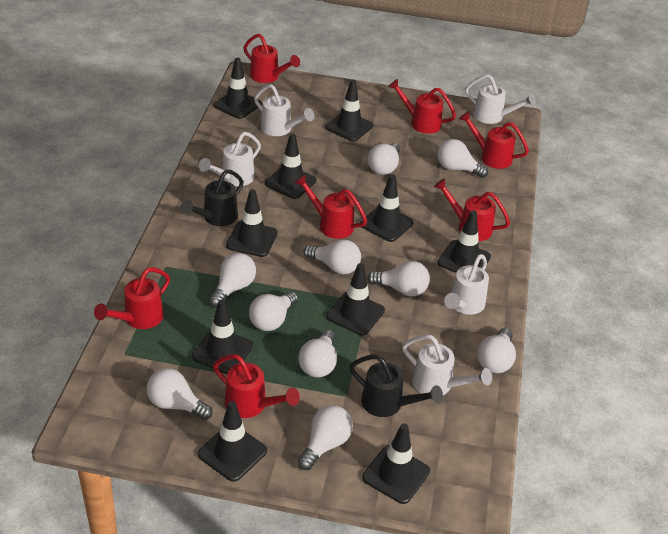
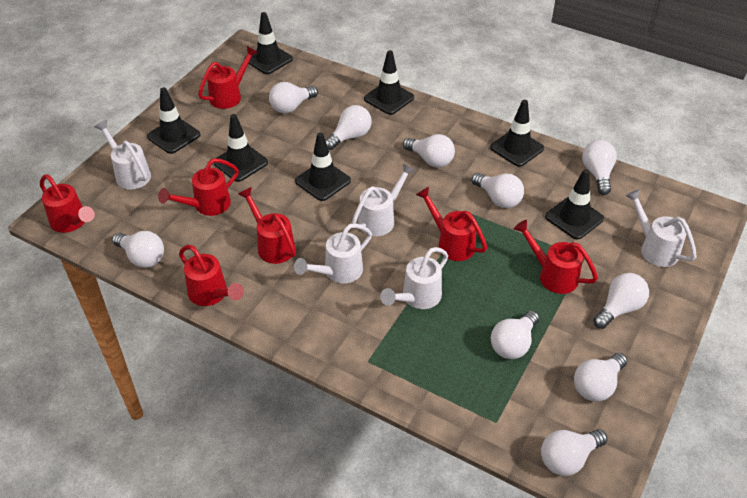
black traffic cone: 10 -> 7
black watering can: 2 -> 0

